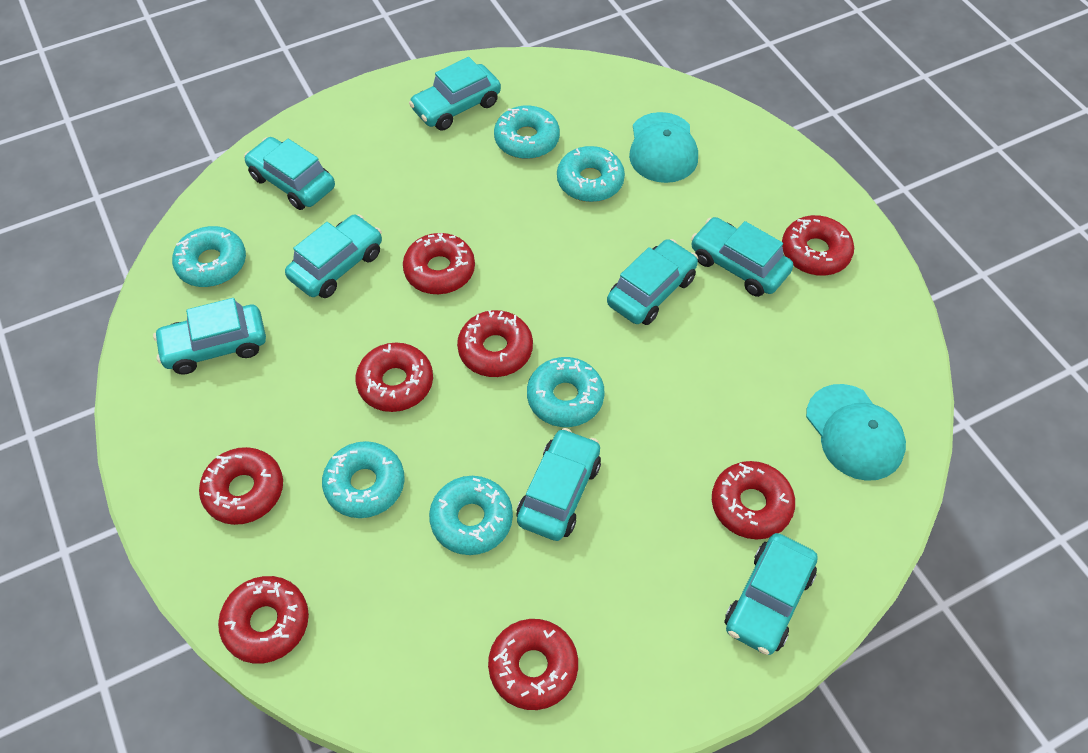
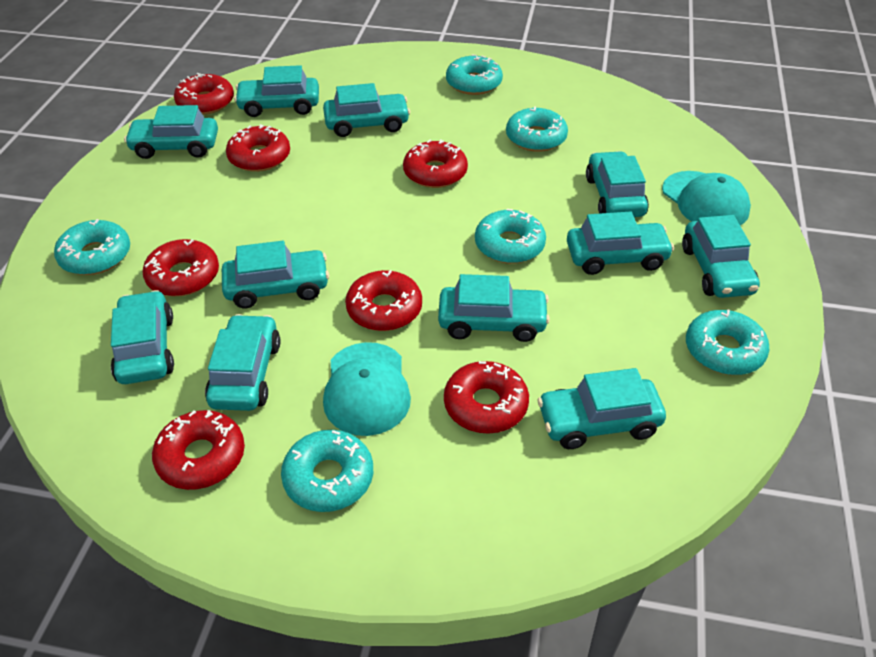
red donut: 8 -> 7
turquoise car: 8 -> 11

